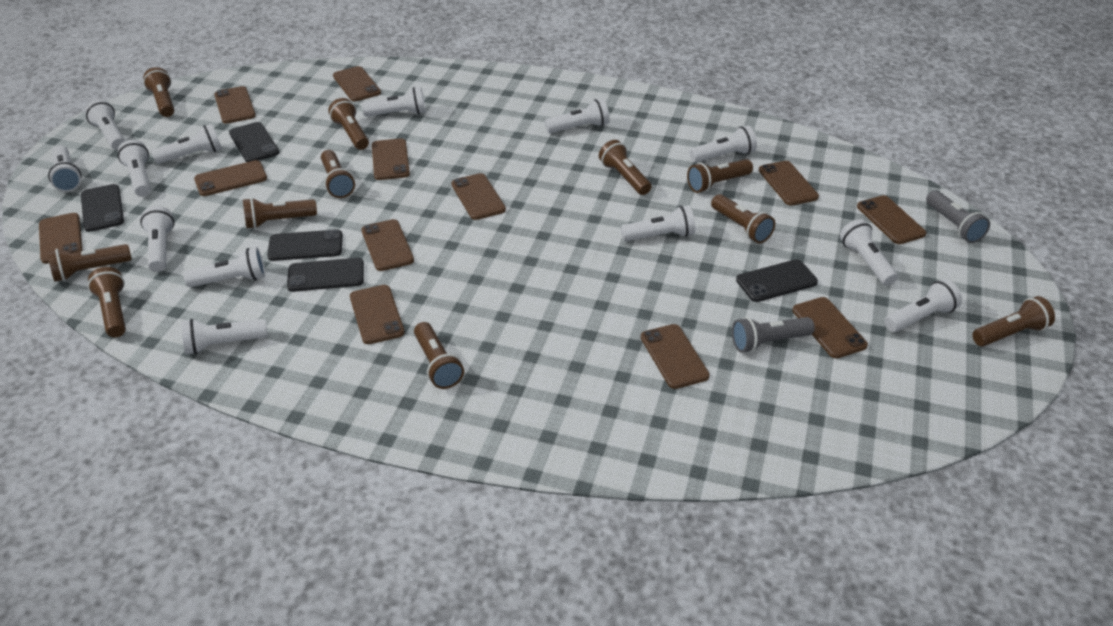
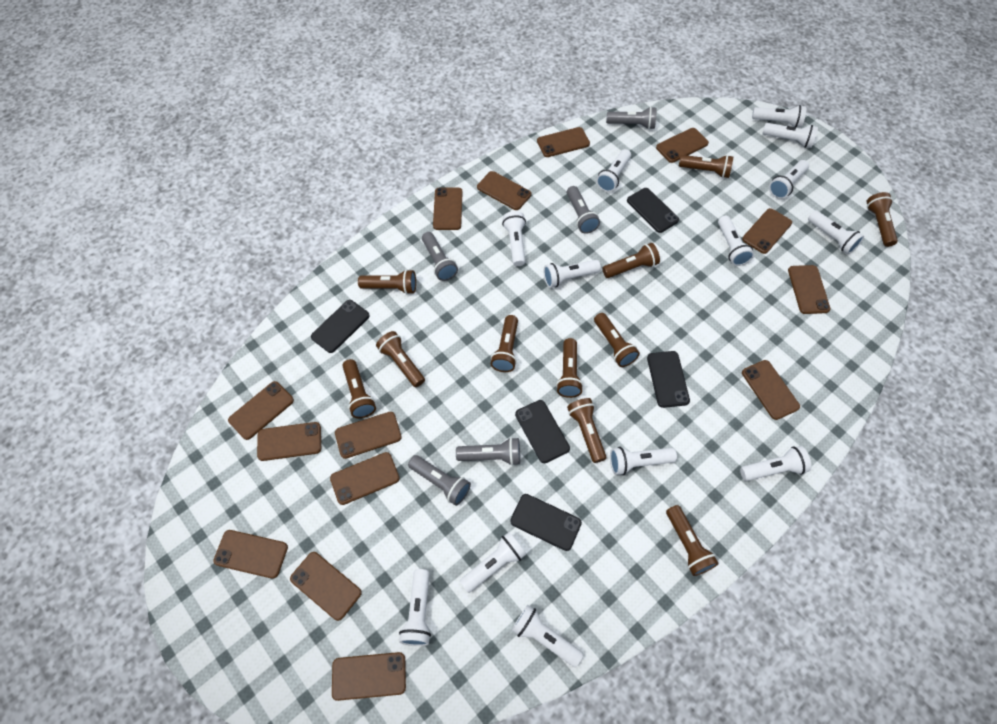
brown phone: 12 -> 14
grey flashlight: 2 -> 5

